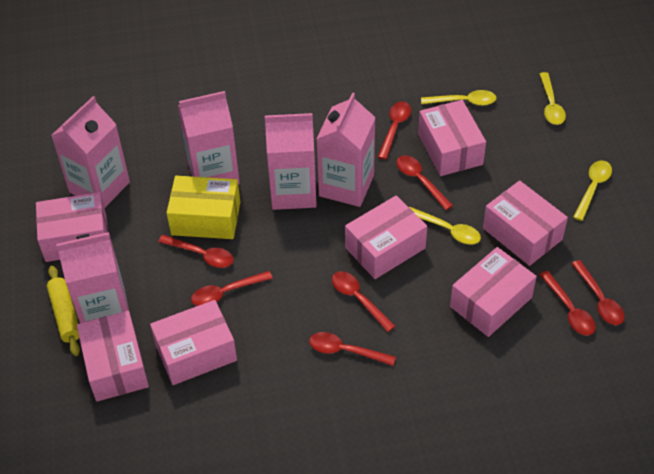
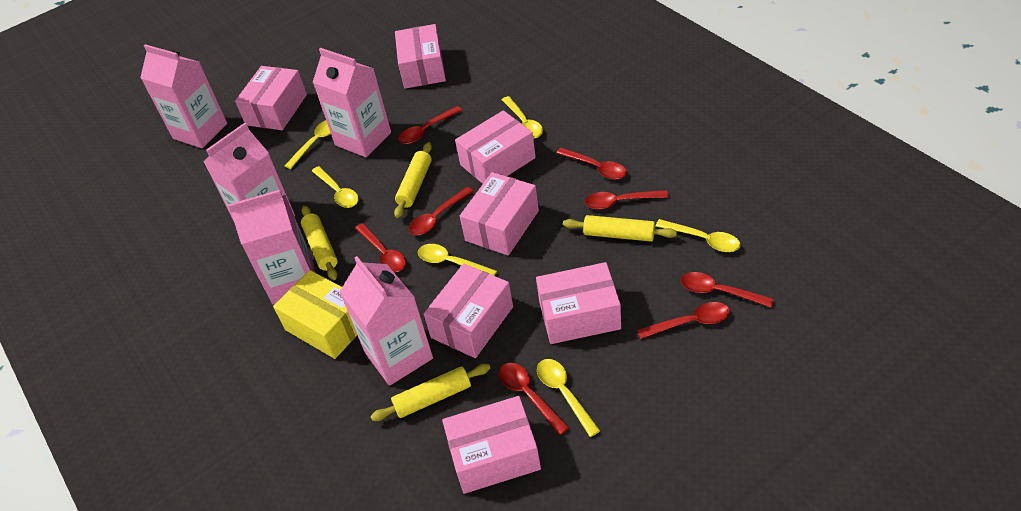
yellow rolling pin: 1 -> 4
yellow spoon: 4 -> 6

